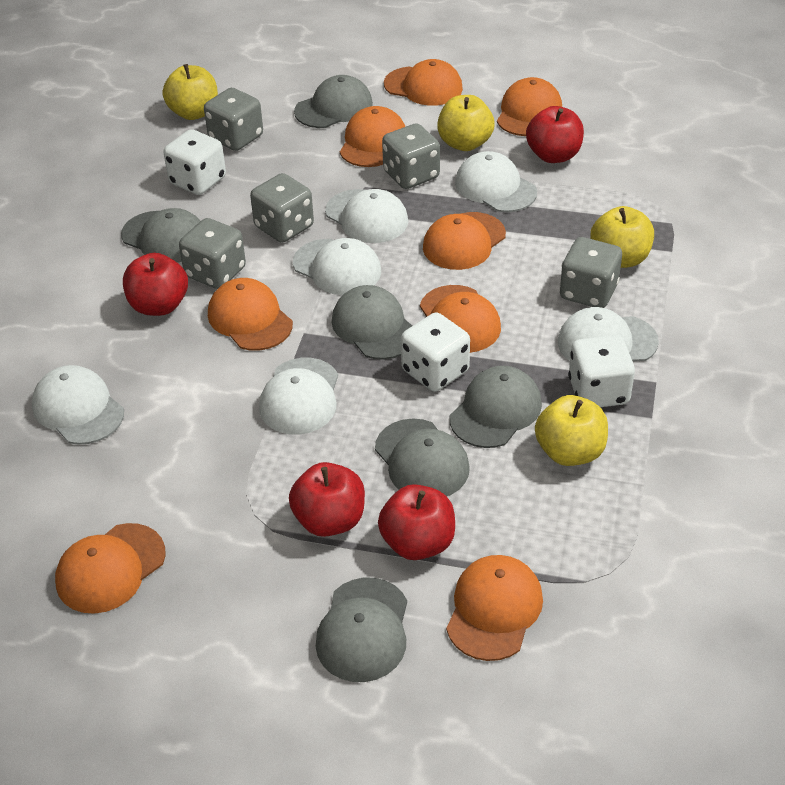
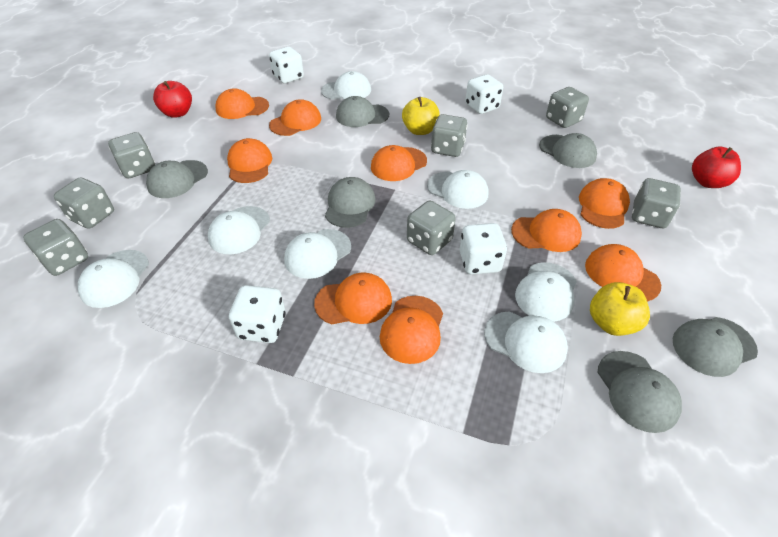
grey dice: 5 -> 7
orange cap: 8 -> 9
red apple: 4 -> 2
white cap: 6 -> 7
white dice: 3 -> 4
yellow apple: 4 -> 2

